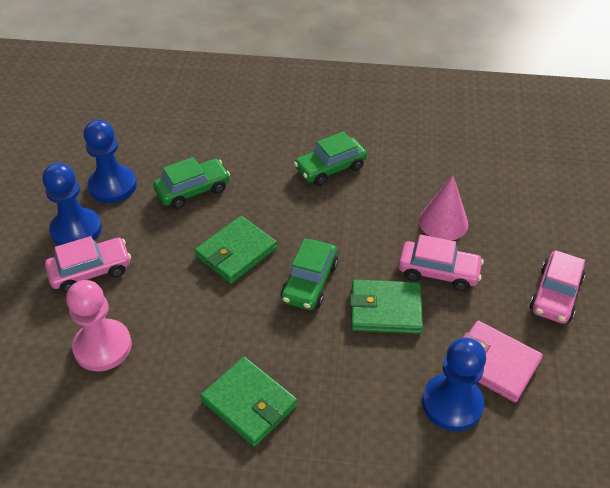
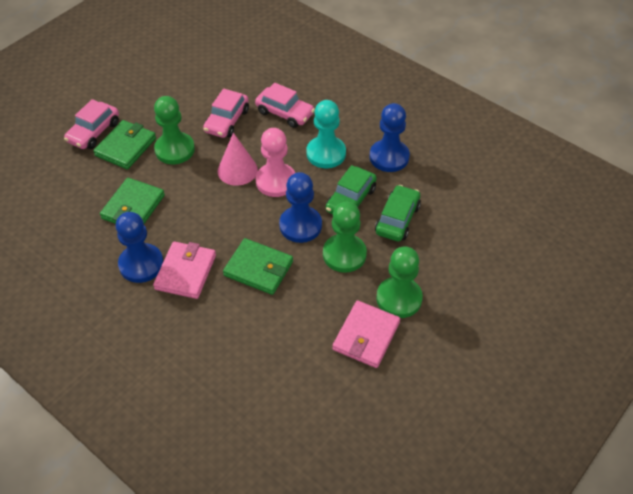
green car: 3 -> 2
green pawn: 0 -> 3
pink wallet: 1 -> 2
turquoise pawn: 0 -> 1

